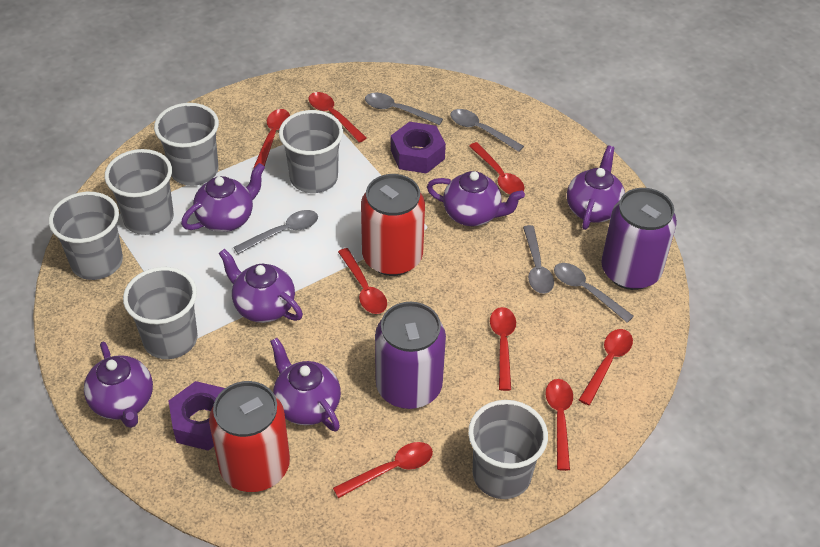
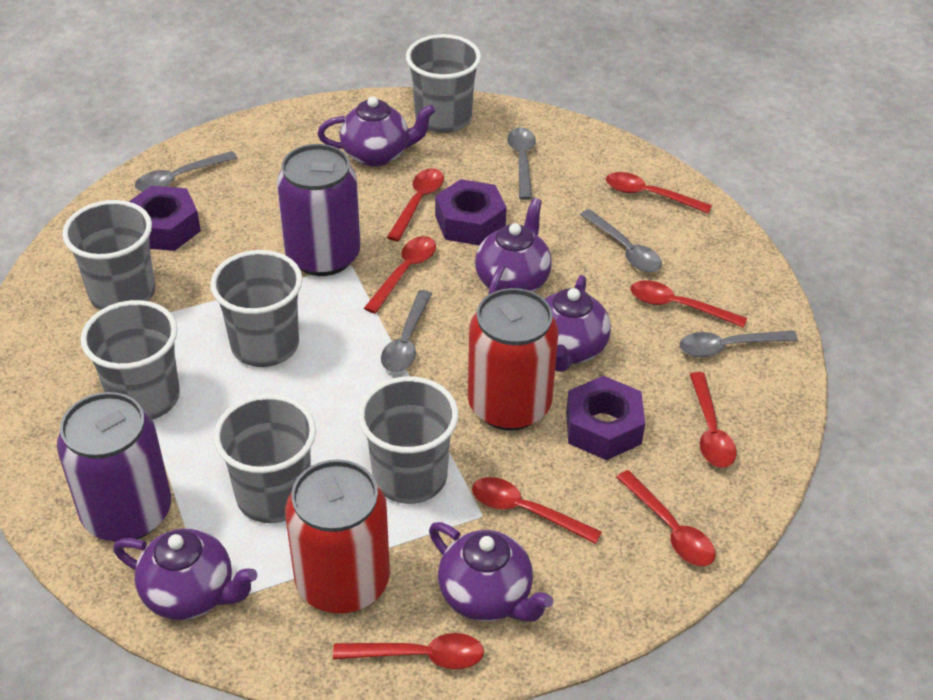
purple nut: 2 -> 3
purple teapot: 6 -> 5

